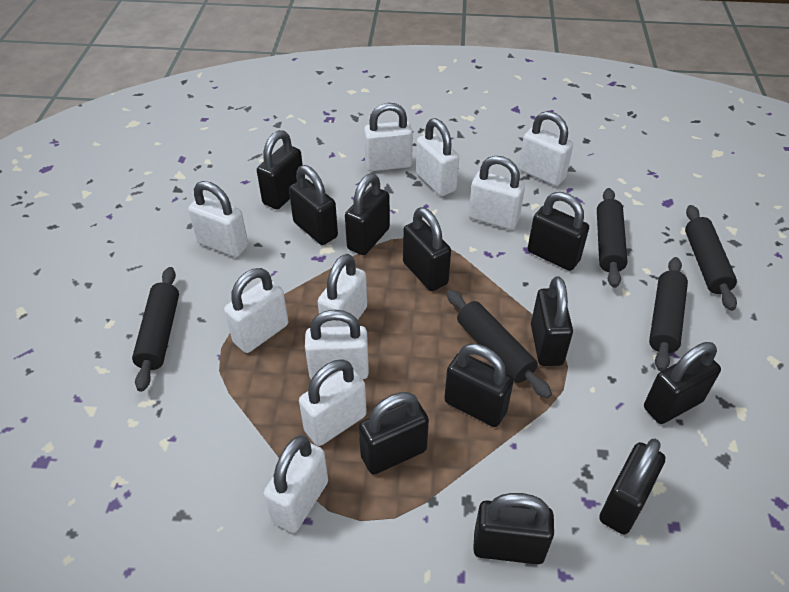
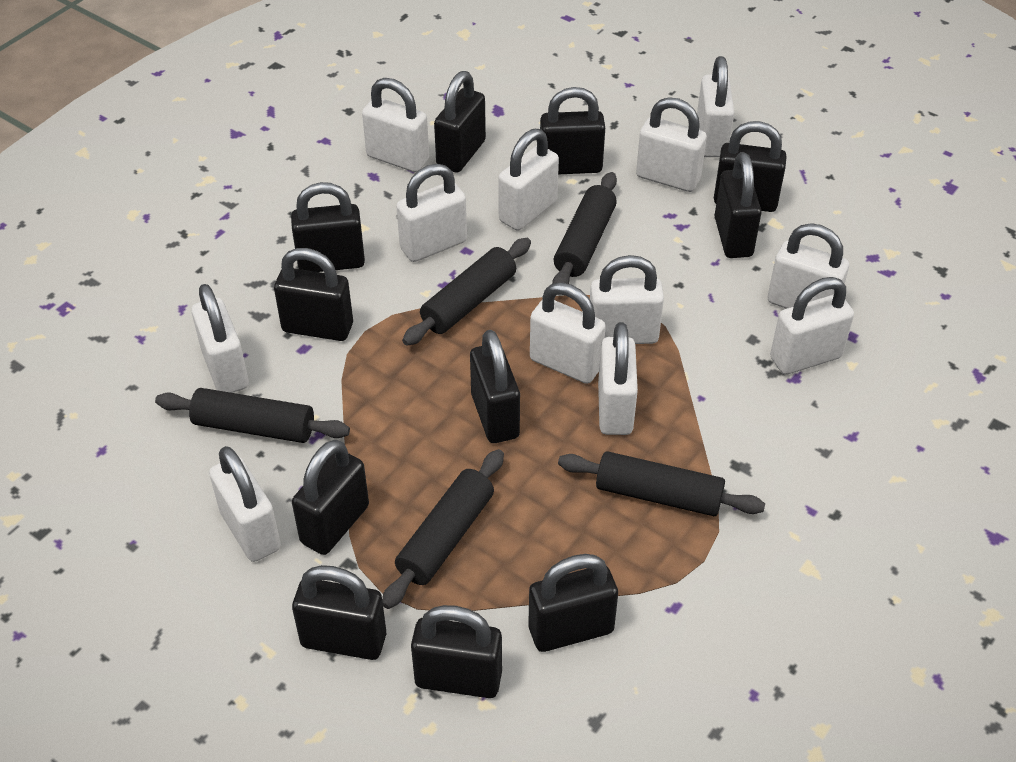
white padlock: 10 -> 12

